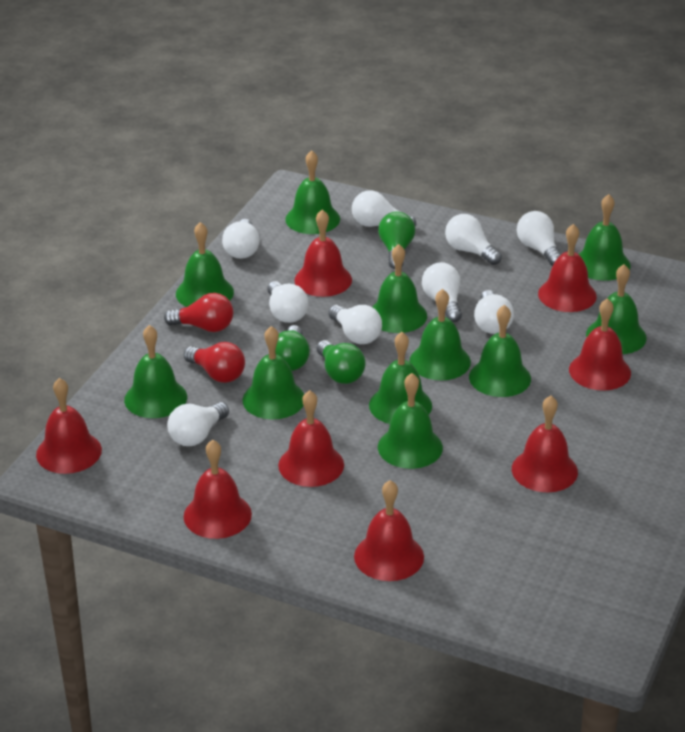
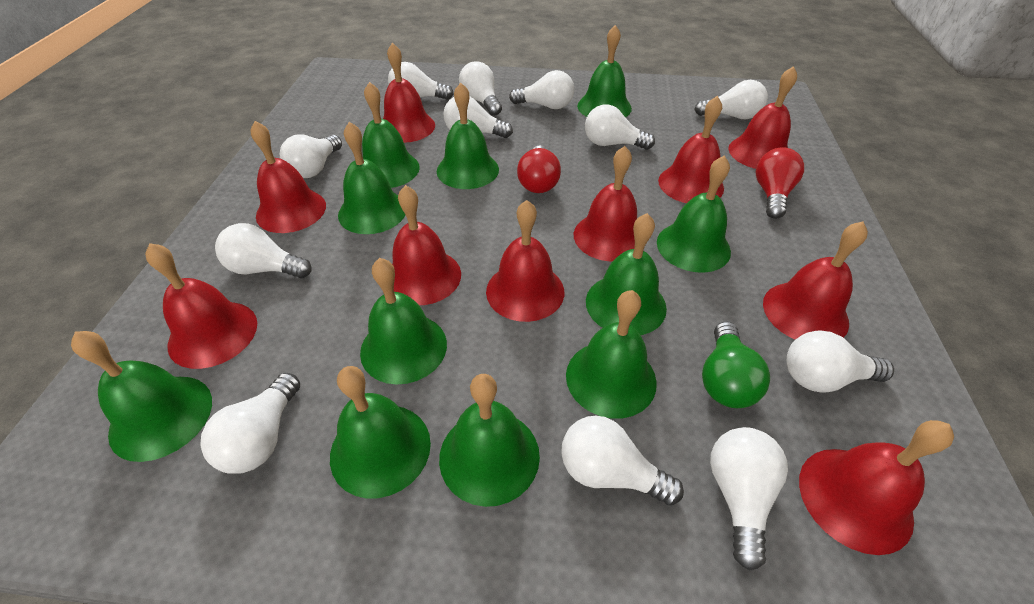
green light bulb: 3 -> 1
red bell: 8 -> 10
white light bulb: 9 -> 12

